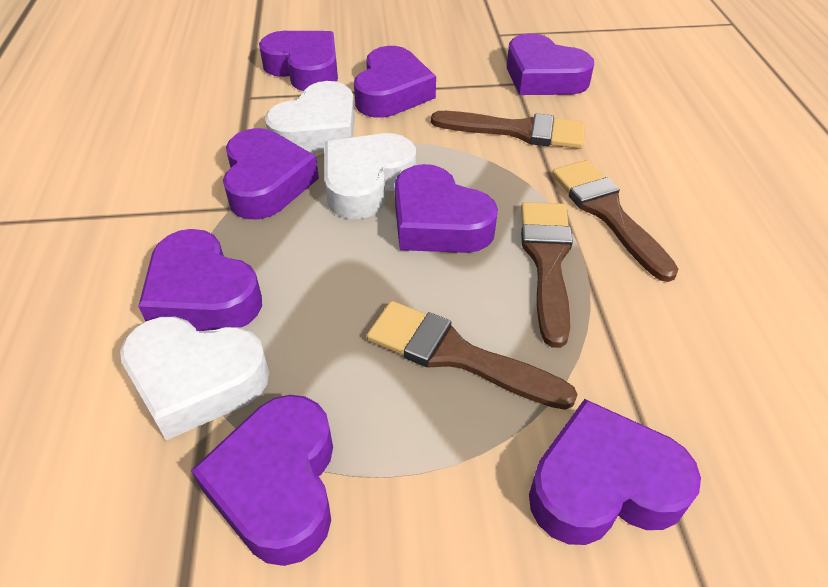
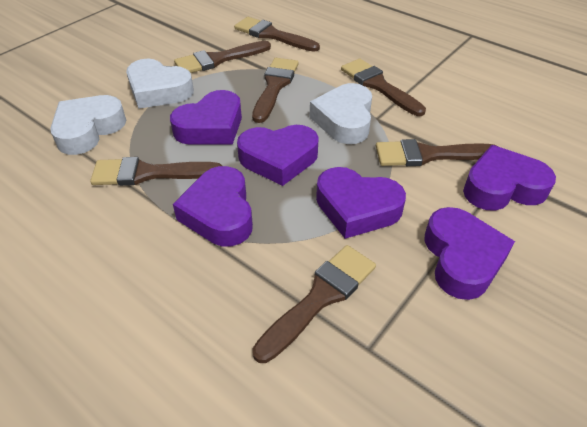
brown brush: 4 -> 7
purple heart: 8 -> 6

